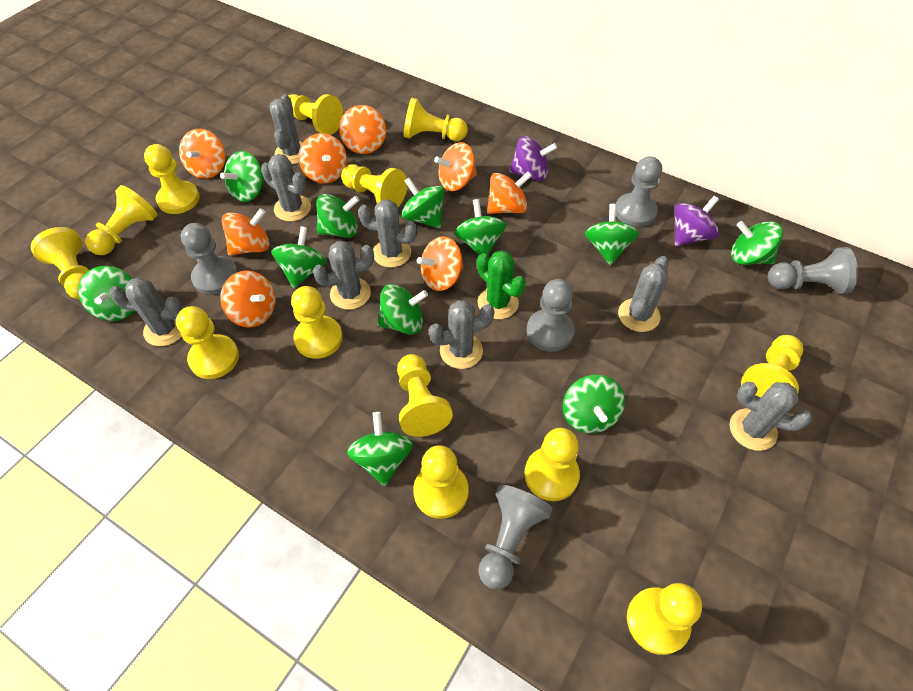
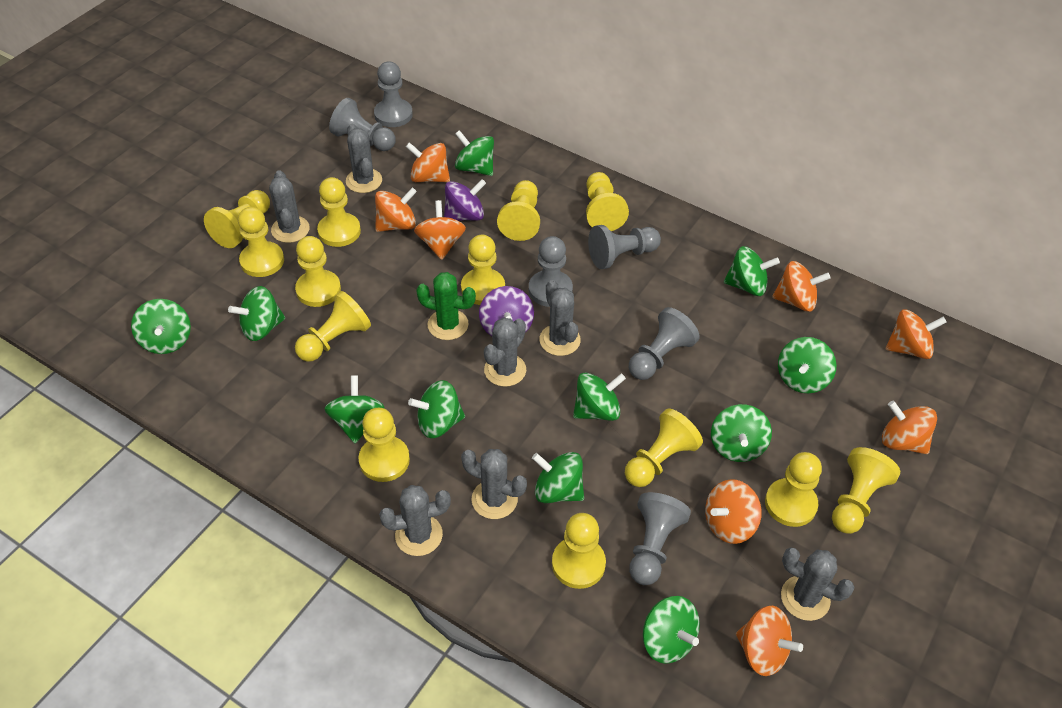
grey cactus: 8 -> 7
grey pawn: 5 -> 6

